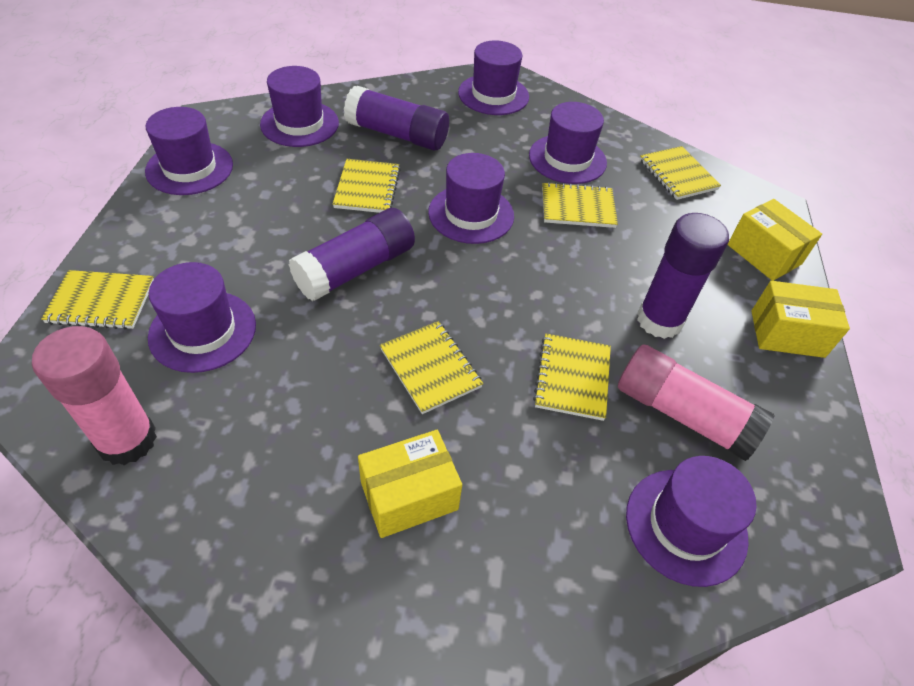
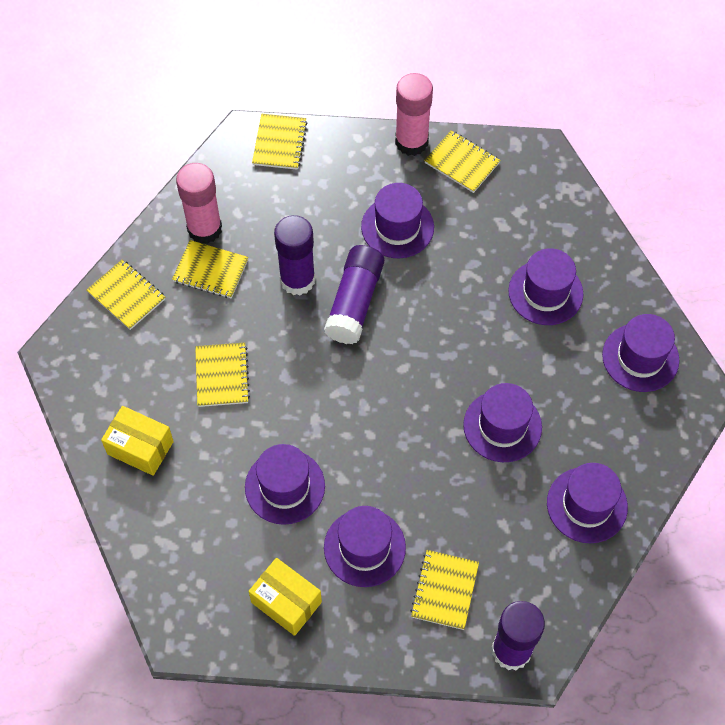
yellow box: 3 -> 2

